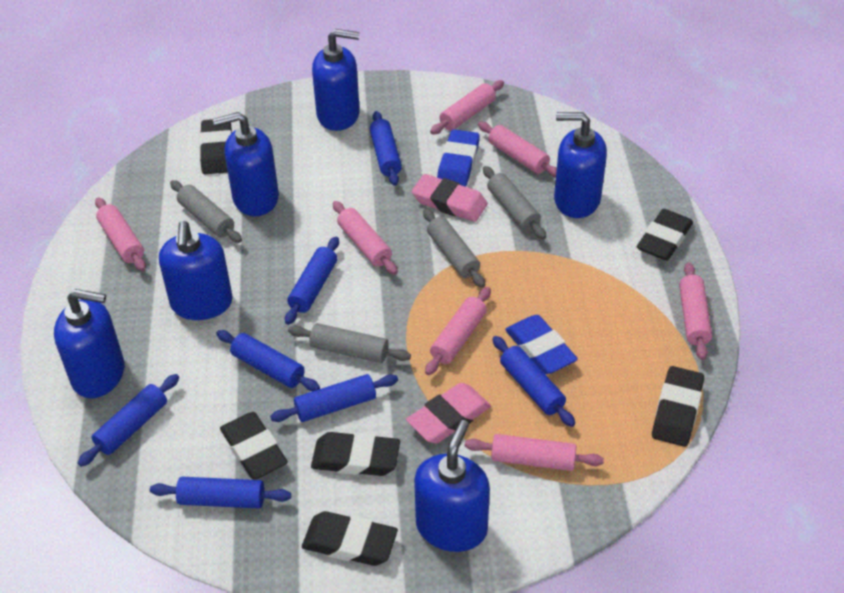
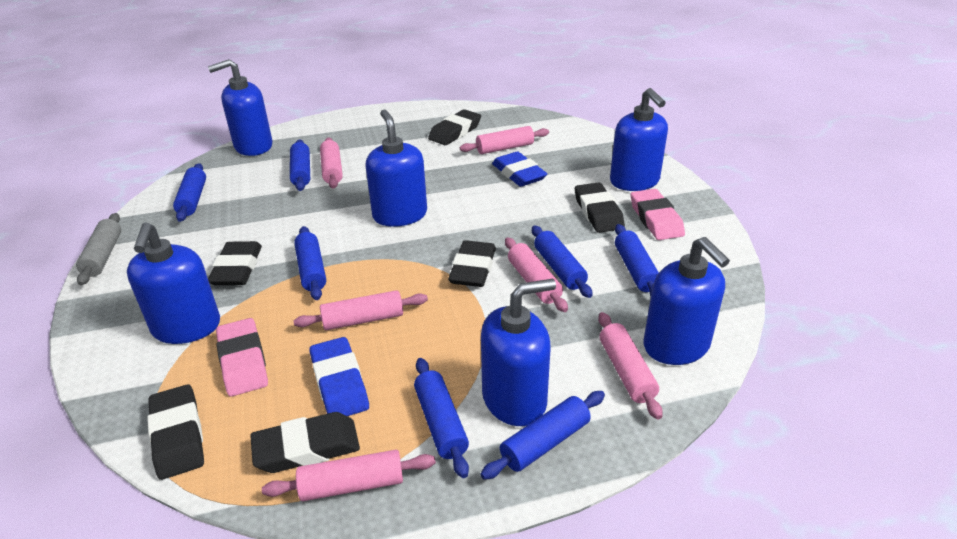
grey rolling pin: 4 -> 1
pink rolling pin: 7 -> 6

